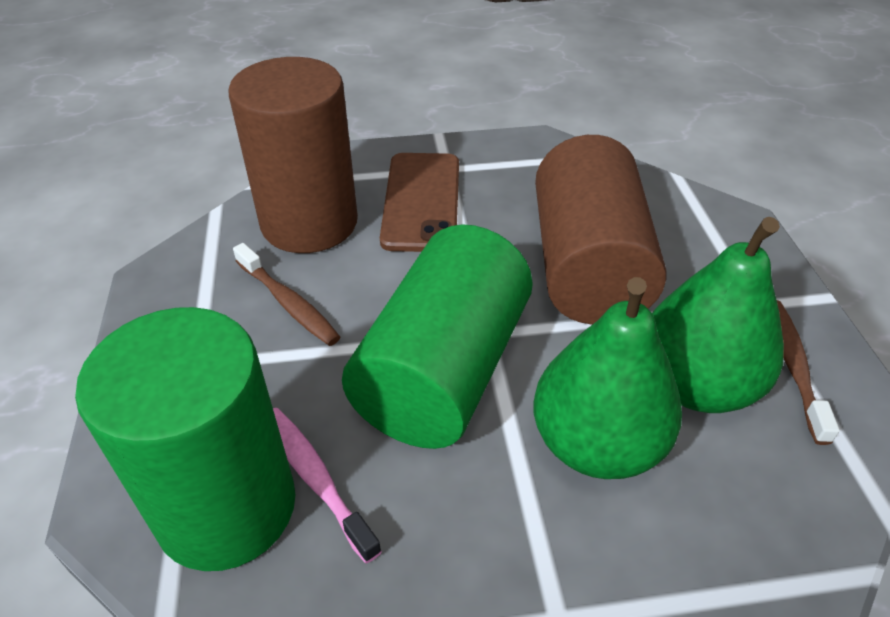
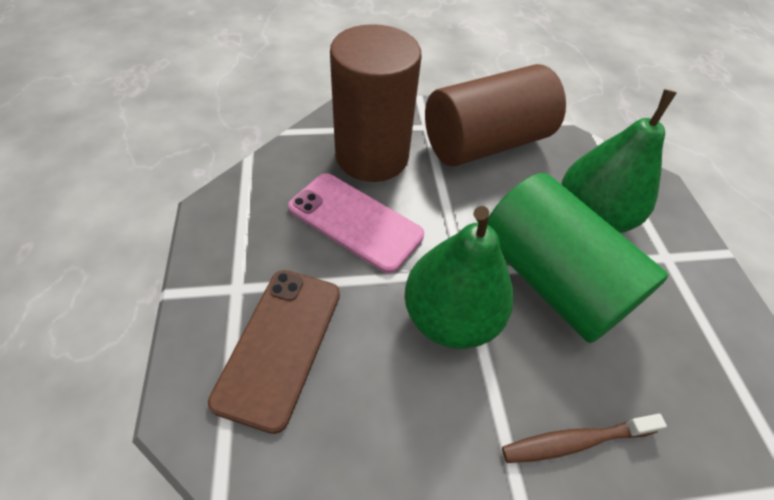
brown toothbrush: 2 -> 1
green cylinder: 2 -> 1
pink phone: 0 -> 1
pink toothbrush: 1 -> 0

